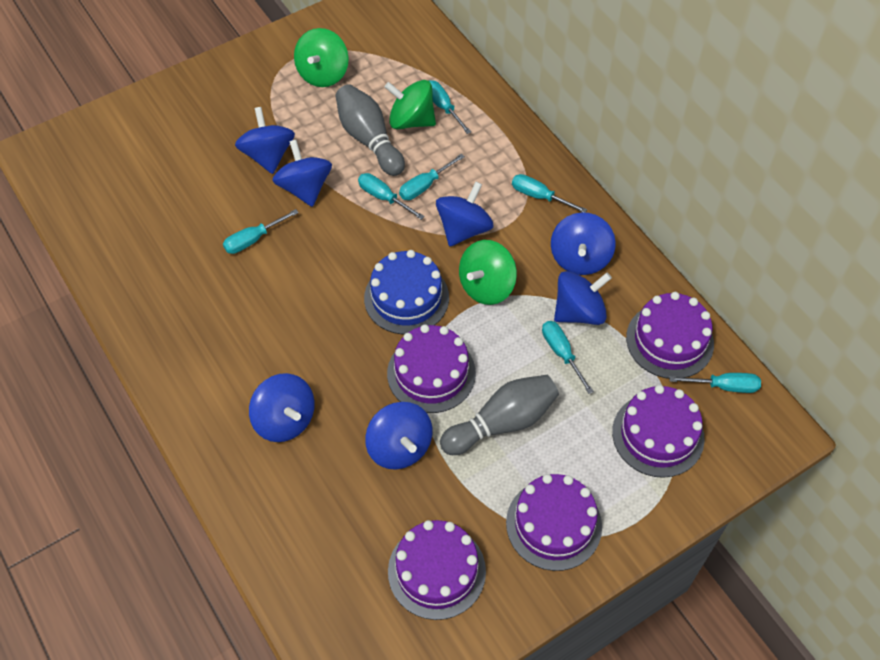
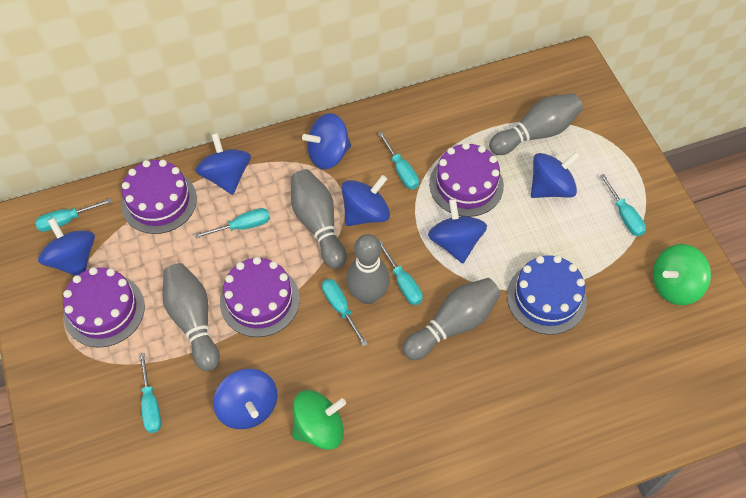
green spinning top: 3 -> 2
grey bowling pin: 2 -> 5
purple cake: 5 -> 4

